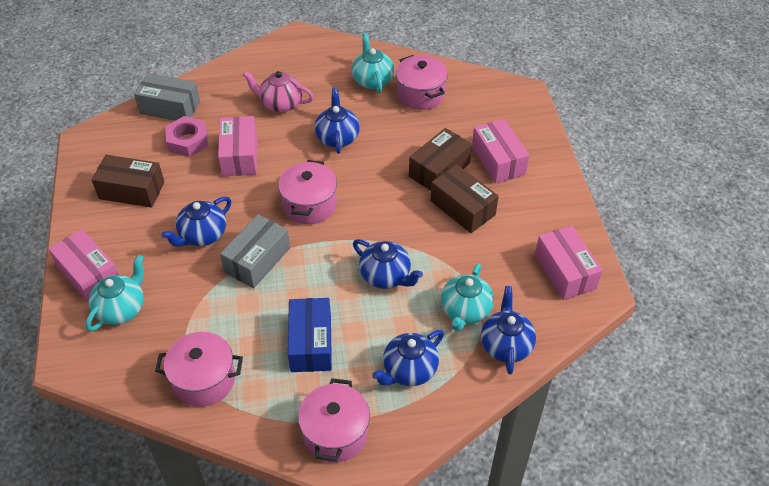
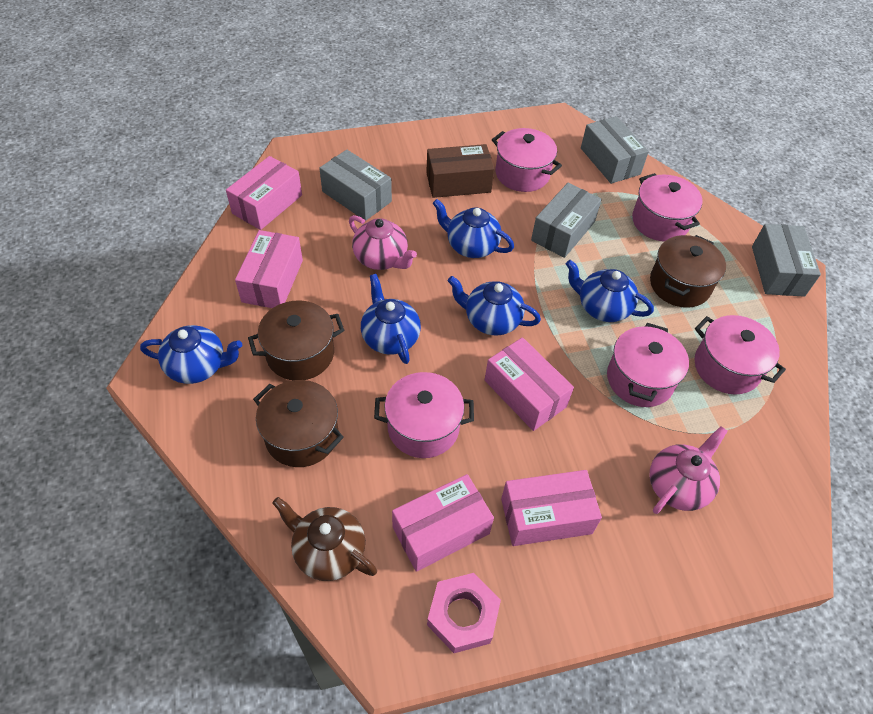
blue box: 1 -> 0
brown box: 3 -> 1
brown pot: 0 -> 3
brown teapot: 0 -> 1
grey box: 2 -> 4
pink box: 4 -> 5
pink pot: 4 -> 5
pink teapot: 1 -> 2
turquoise teapot: 3 -> 0

